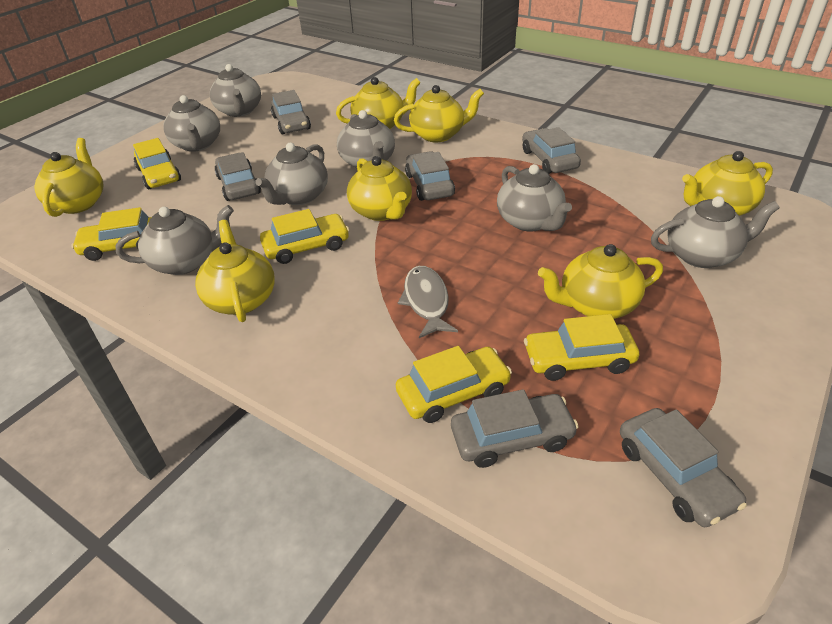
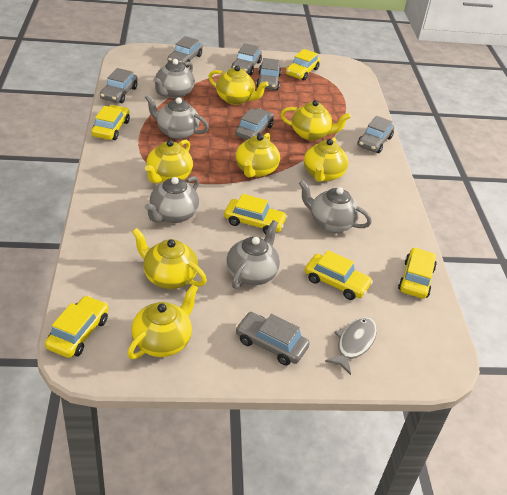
grey car: 6 -> 7
grey teapot: 7 -> 5
yellow car: 5 -> 6

